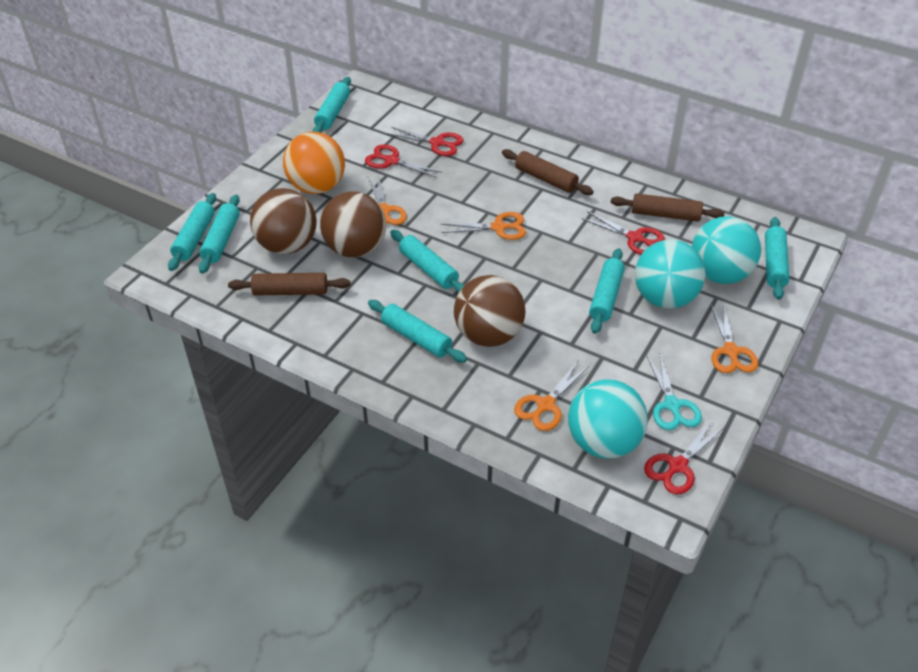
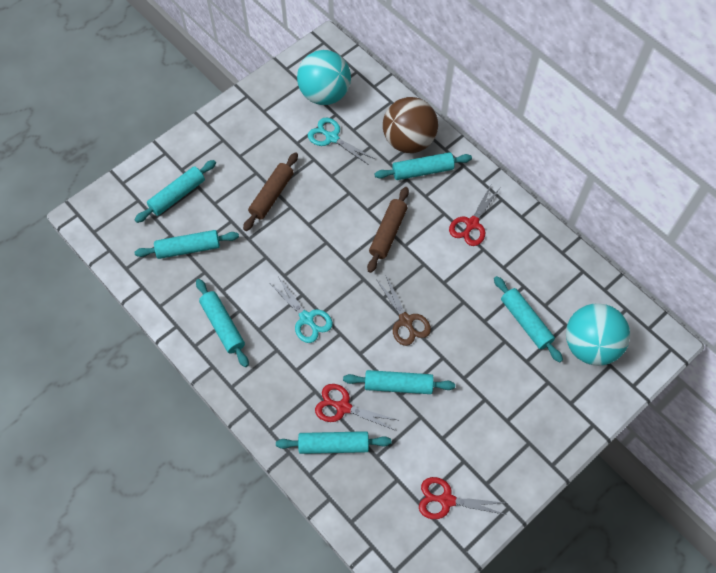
brown ball: 3 -> 1
brown rolling pin: 3 -> 2
brown scissors: 0 -> 1
orange ball: 1 -> 0
orange scissors: 4 -> 0
red scissors: 4 -> 3
turquoise ball: 3 -> 2
turquoise scissors: 1 -> 2

